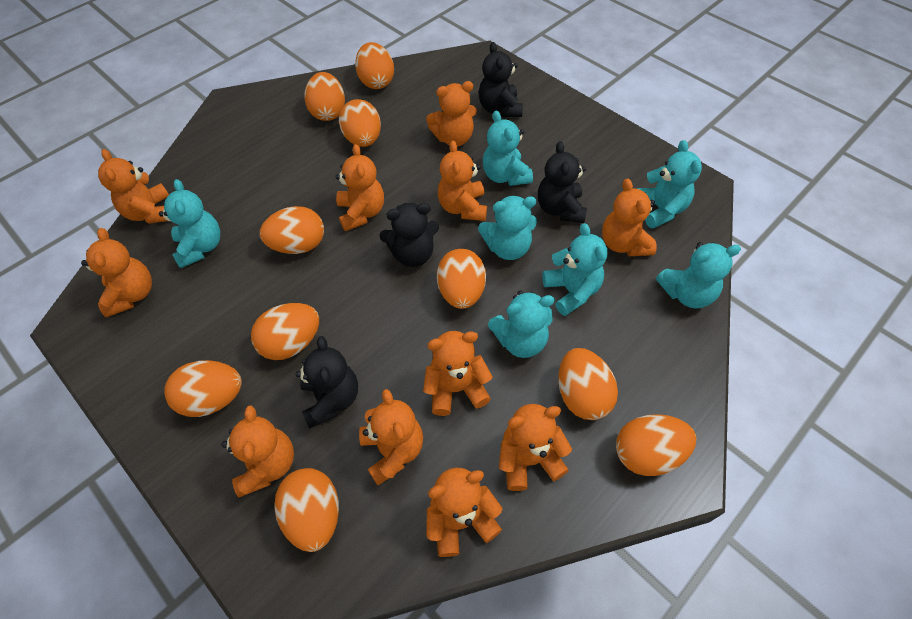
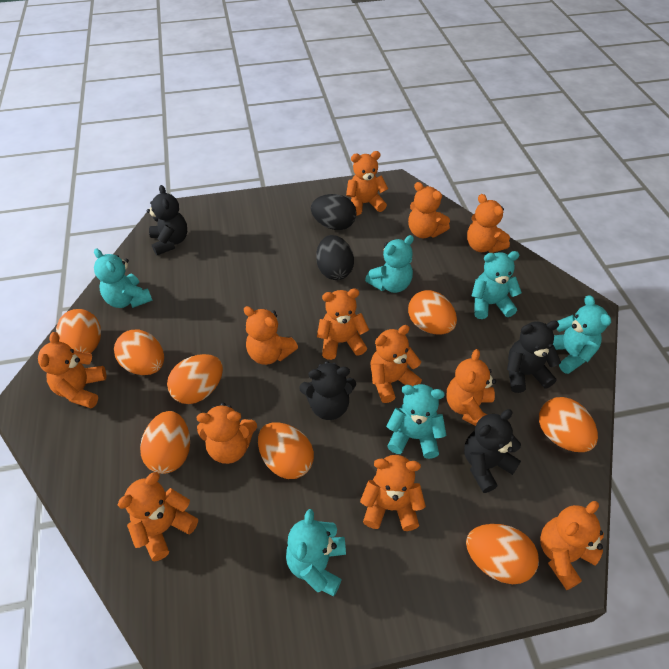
black egg: 0 -> 2
orange egg: 10 -> 8
orange teddy bear: 11 -> 12
turquoise teddy bear: 7 -> 6

